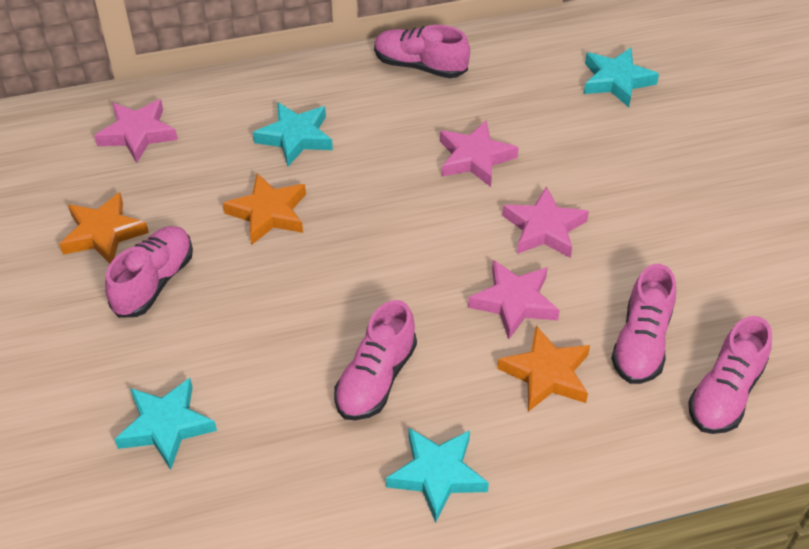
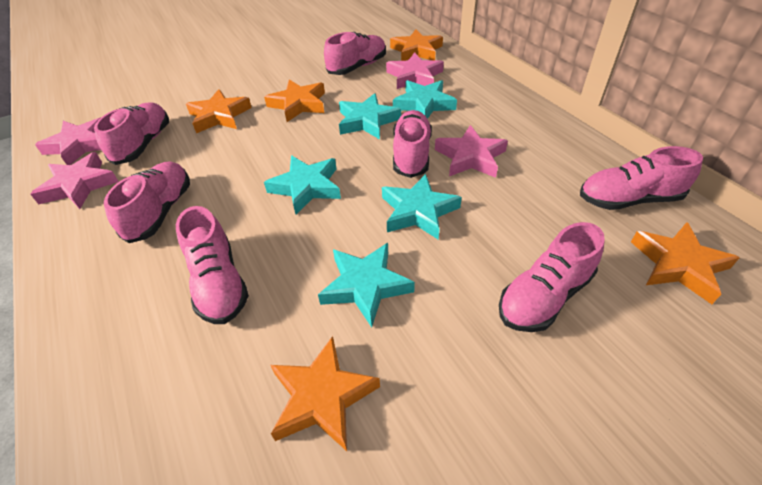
orange star: 3 -> 5
pink shoe: 5 -> 7
turquoise star: 4 -> 5

